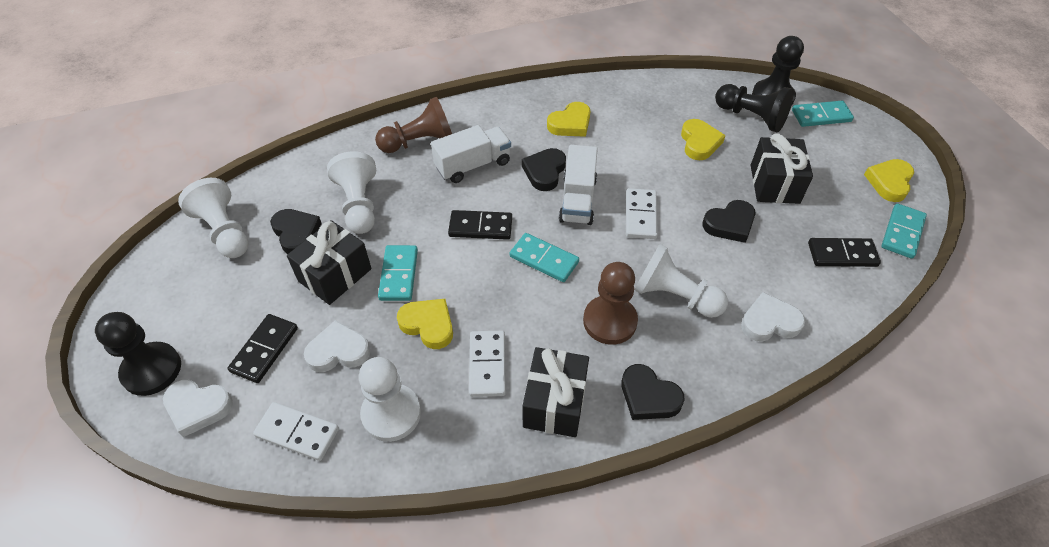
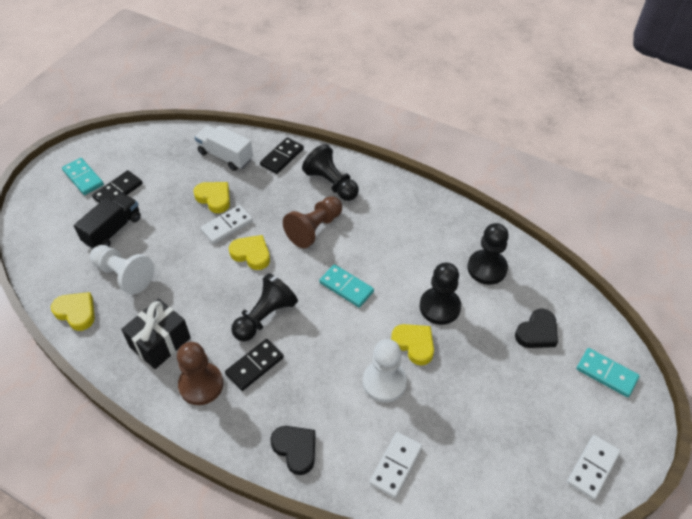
black gift: 3 -> 1
black heart: 4 -> 2
black pawn: 3 -> 4
black truck: 0 -> 1
turquoise domino: 4 -> 3
white heart: 3 -> 0
white pawn: 4 -> 2
white truck: 2 -> 1

